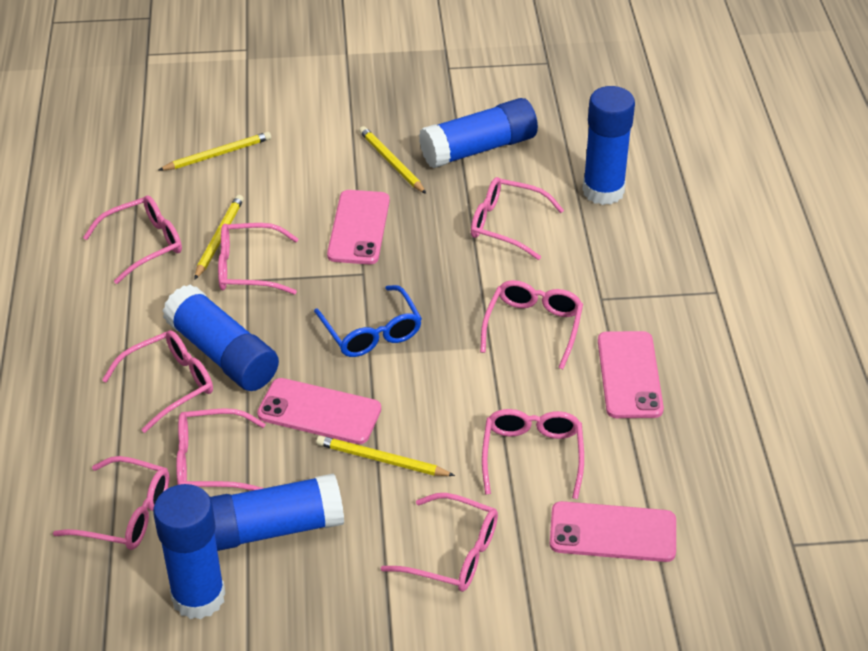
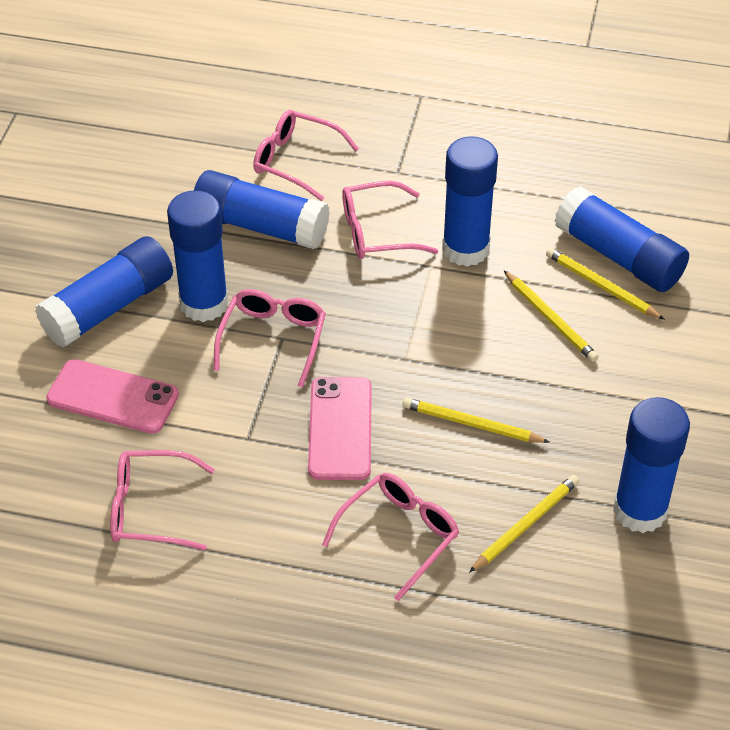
blue glasses: 1 -> 0
blue glue stick: 5 -> 6
pink glasses: 9 -> 5
pink phone: 4 -> 2

